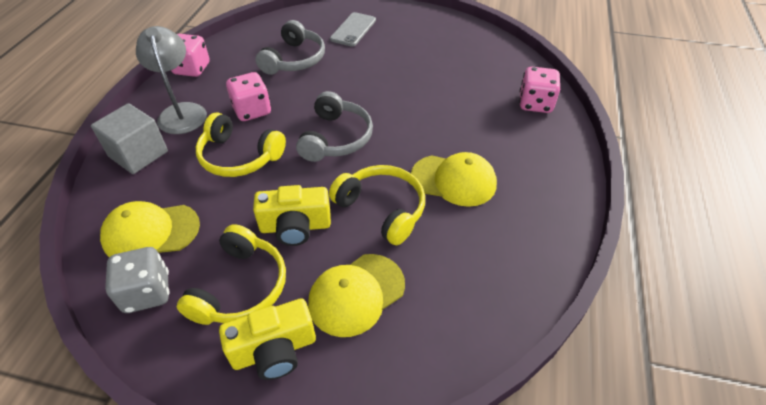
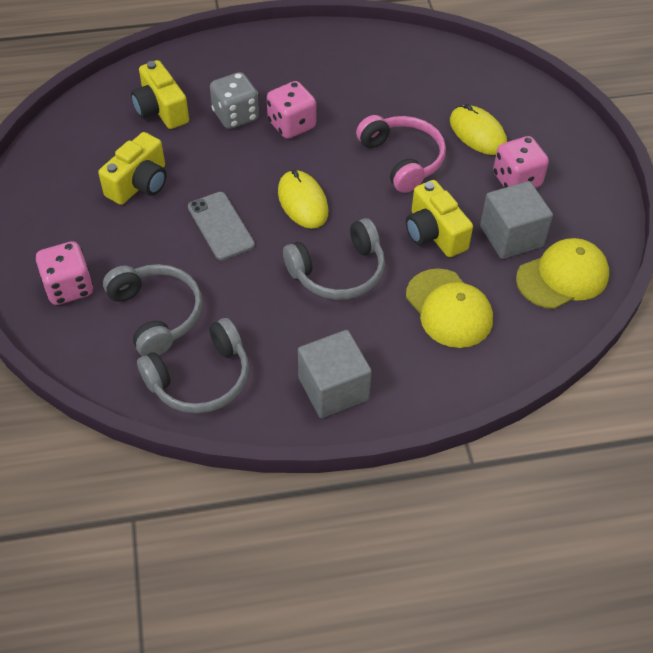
grey cube: 1 -> 2
grey headphones: 2 -> 3
grey lamp: 1 -> 0
pink headphones: 0 -> 1
yellow camera: 2 -> 3
yellow cap: 3 -> 2
yellow headphones: 3 -> 0
yellow mouse: 0 -> 2

